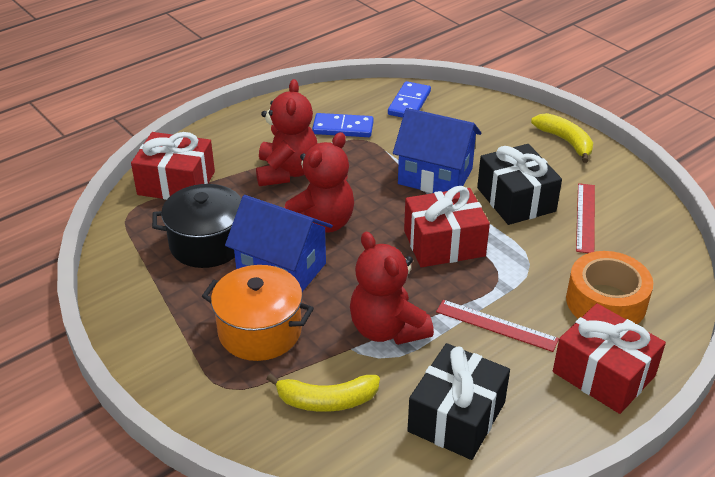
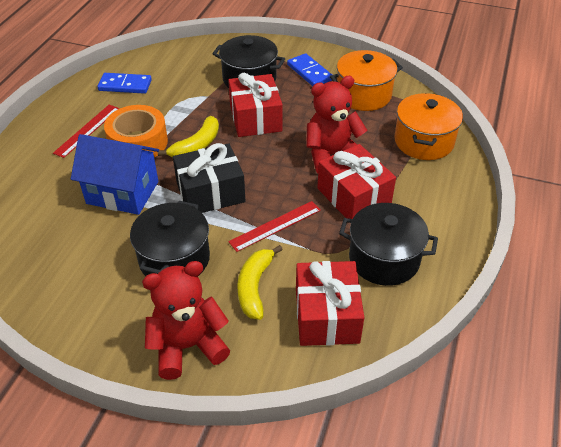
black gift: 2 -> 1
black pot: 1 -> 3
blue house: 2 -> 1
orange pot: 1 -> 2
red teddy bear: 3 -> 2

